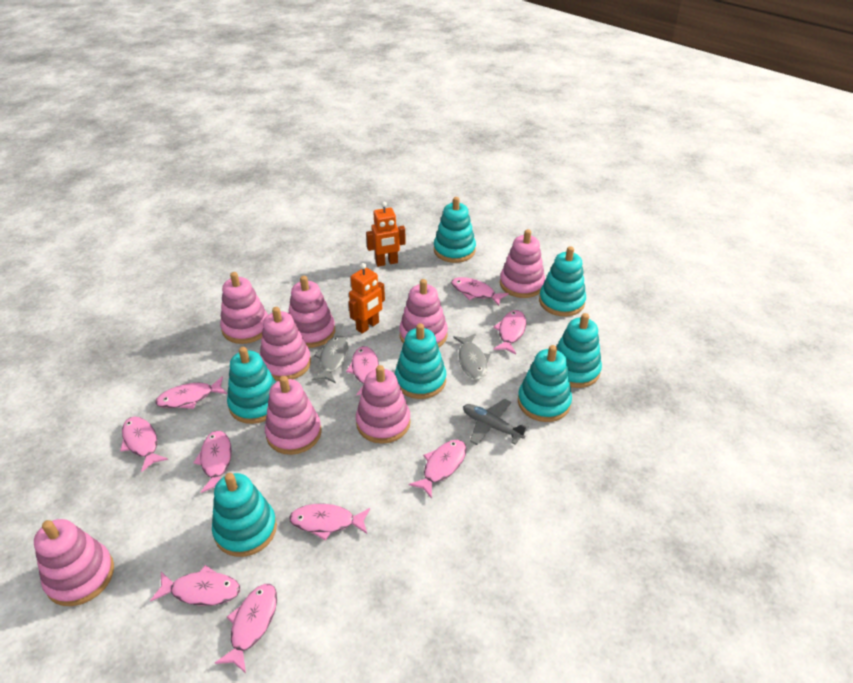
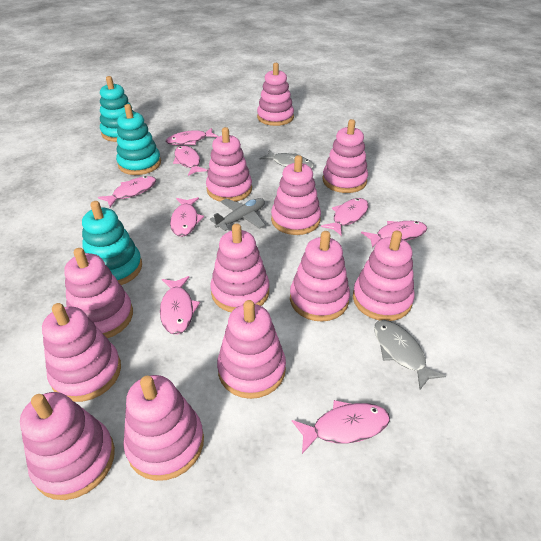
orange robot: 2 -> 0
pink fish: 10 -> 8
pink stacking toy: 8 -> 12
turquoise stacking toy: 7 -> 3

